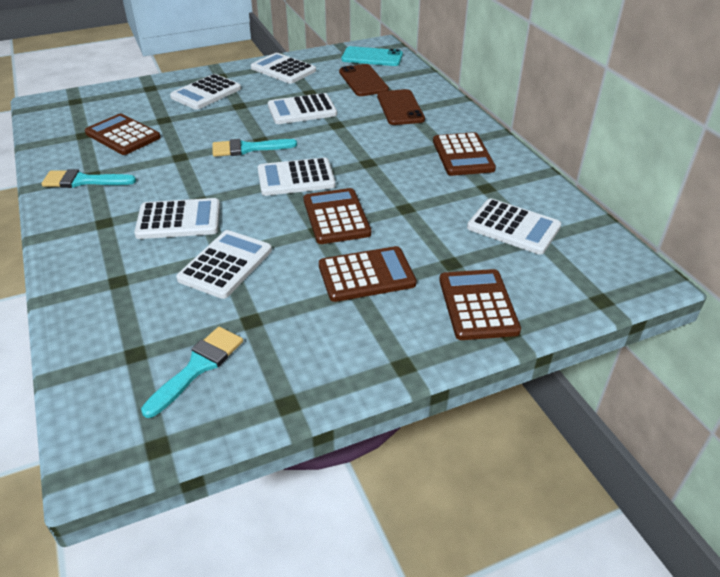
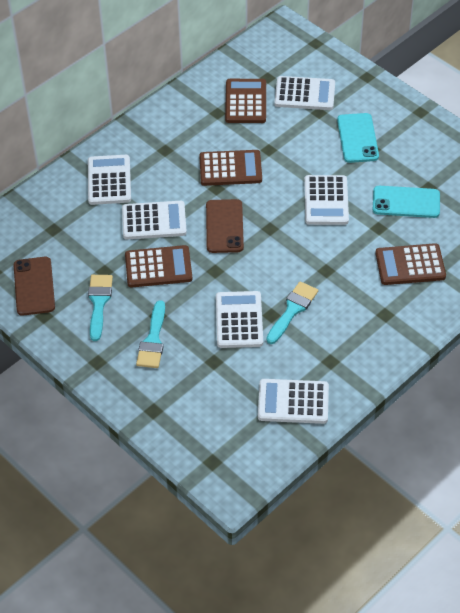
brown calculator: 5 -> 4
turquoise phone: 1 -> 2
white calculator: 7 -> 6

